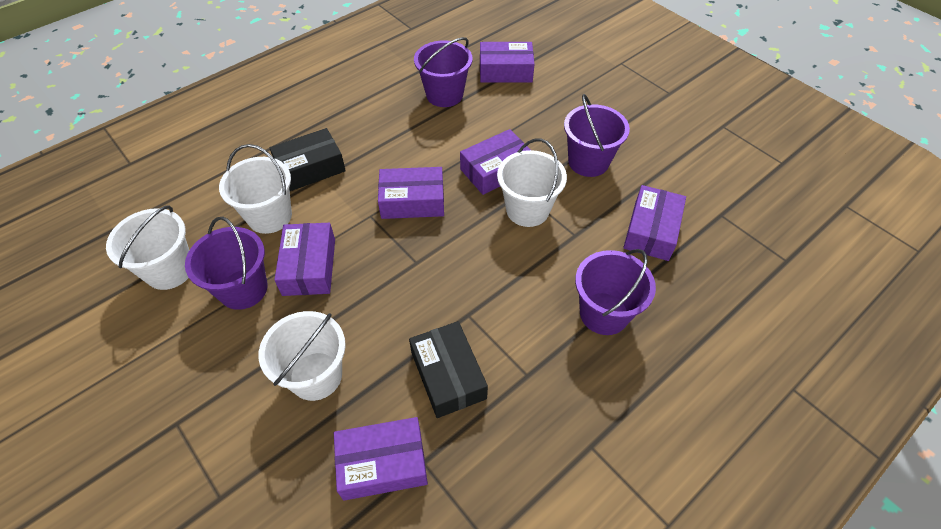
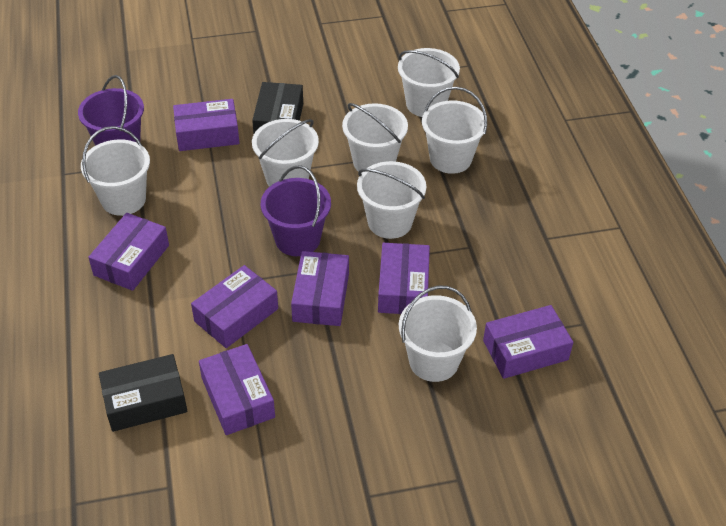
purple box: 6 -> 7
purple bucket: 4 -> 2
white bucket: 4 -> 7

